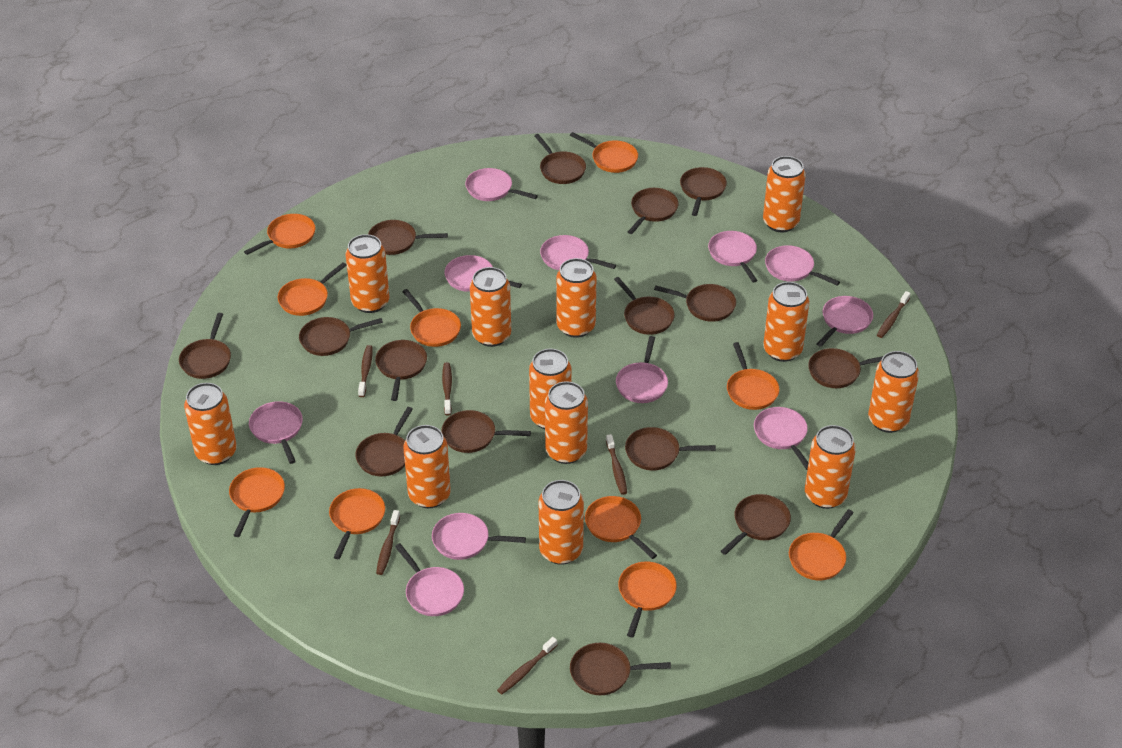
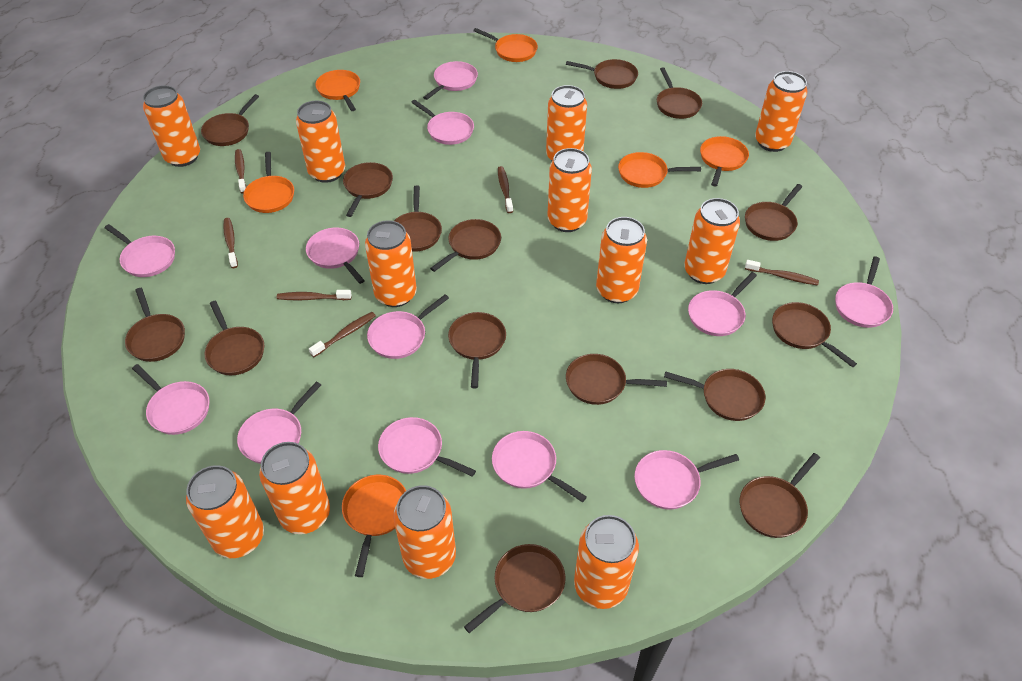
orange pan: 10 -> 6
pink pan: 11 -> 12

